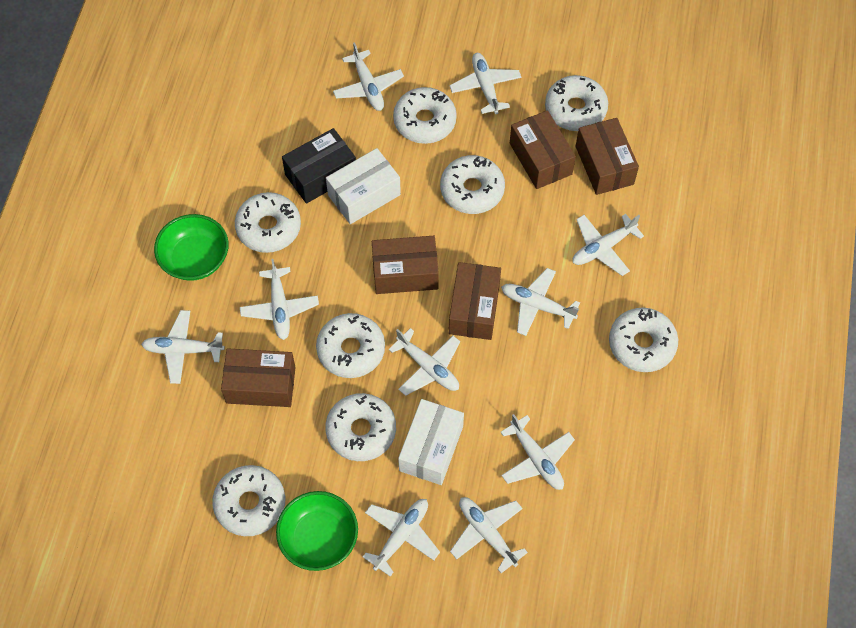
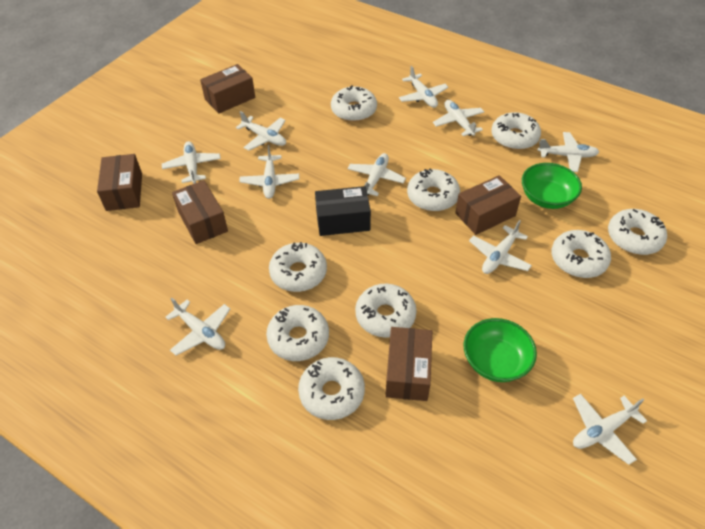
white box: 2 -> 0
white donut: 8 -> 9

